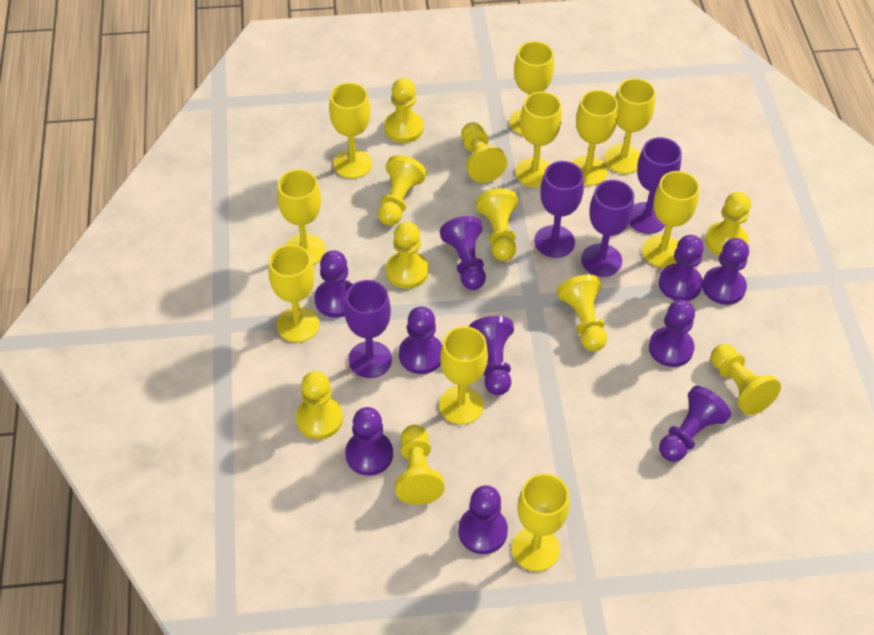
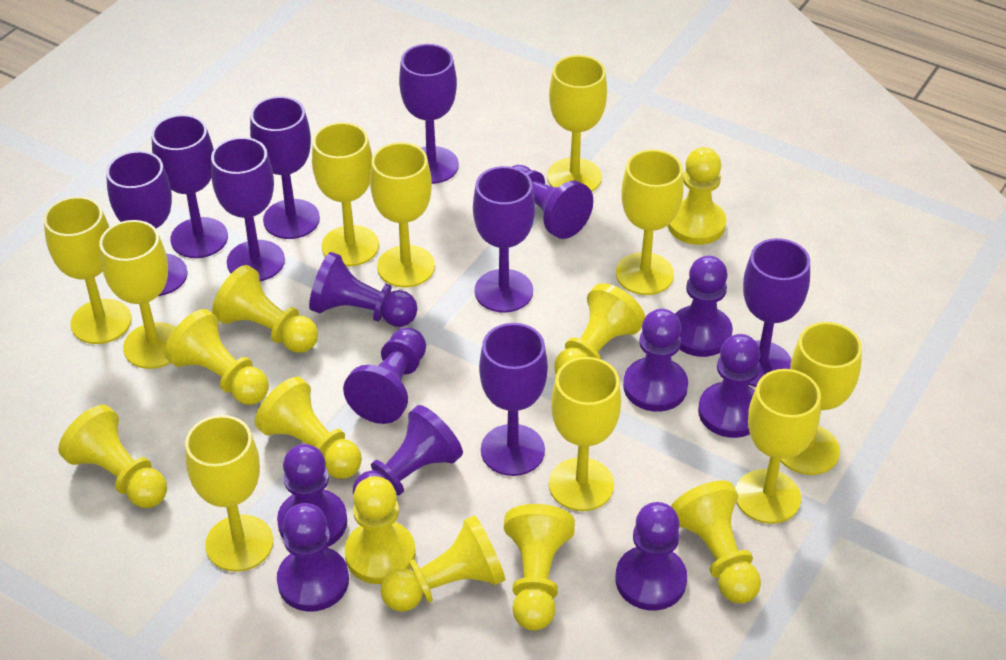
purple goblet: 4 -> 8

